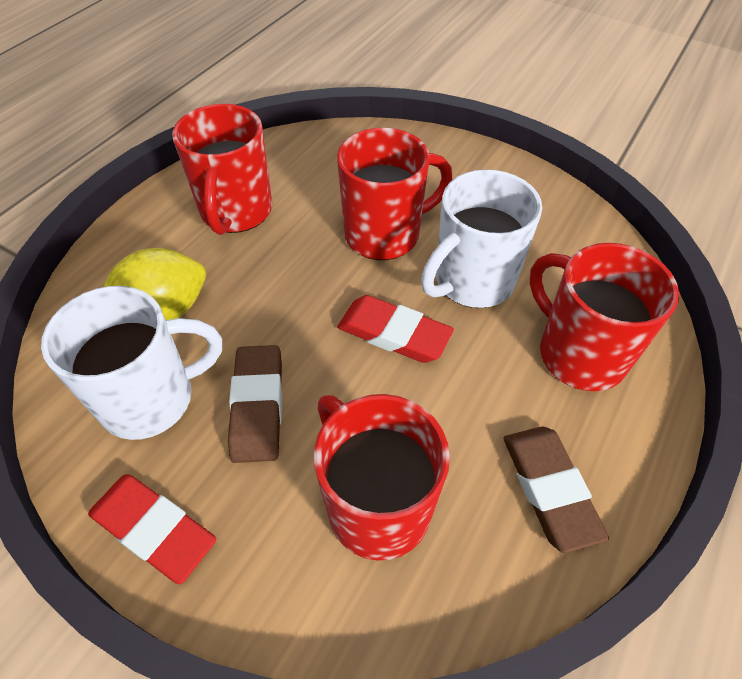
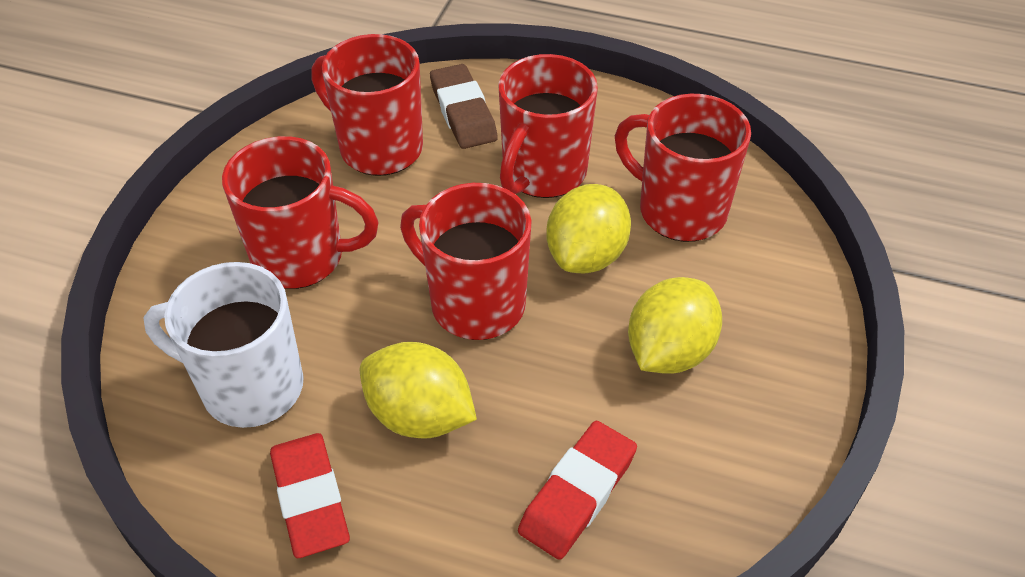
brown eraser: 2 -> 1
red mug: 4 -> 5
white mug: 2 -> 1
yellow lemon: 1 -> 3

